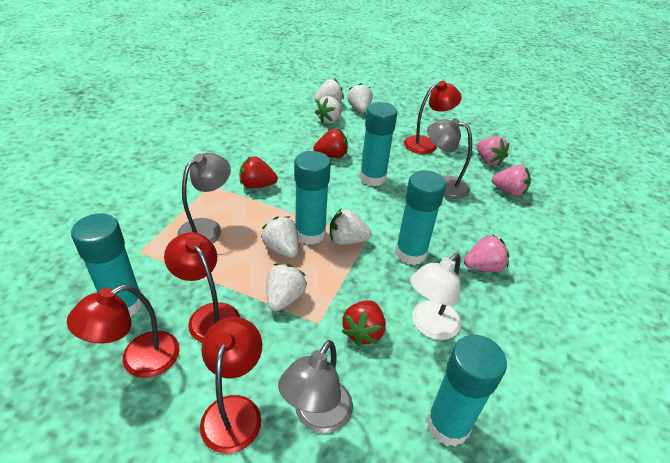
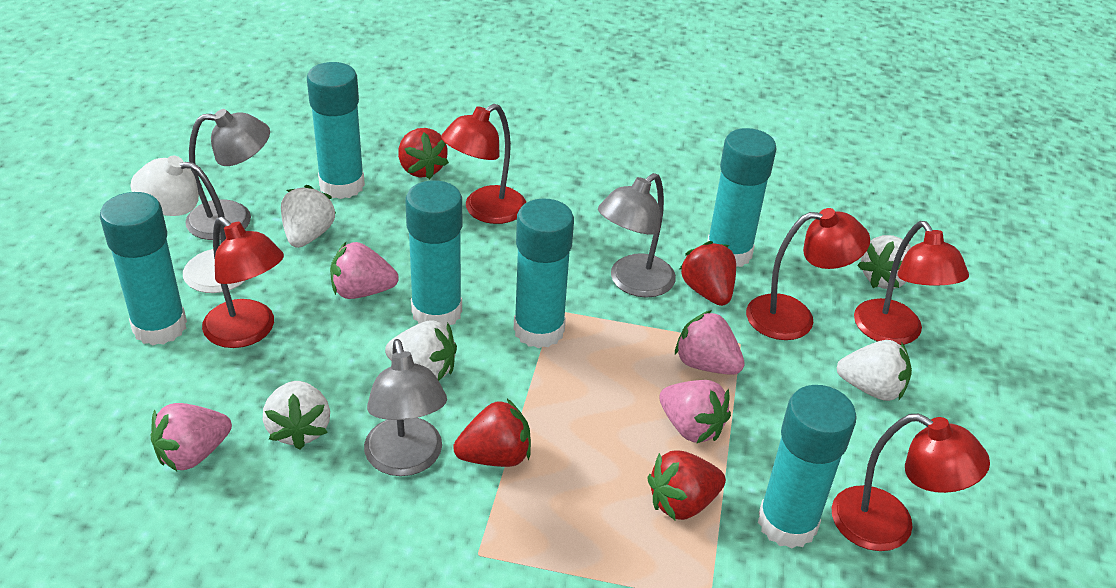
pink strawberry: 3 -> 4
red lamp: 4 -> 5
red strawberry: 3 -> 4
turquoise glue stick: 5 -> 6
white strawberry: 6 -> 5

